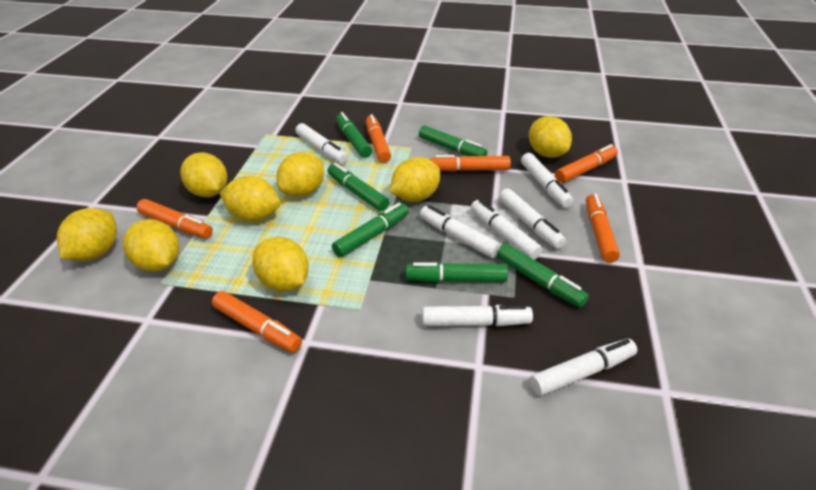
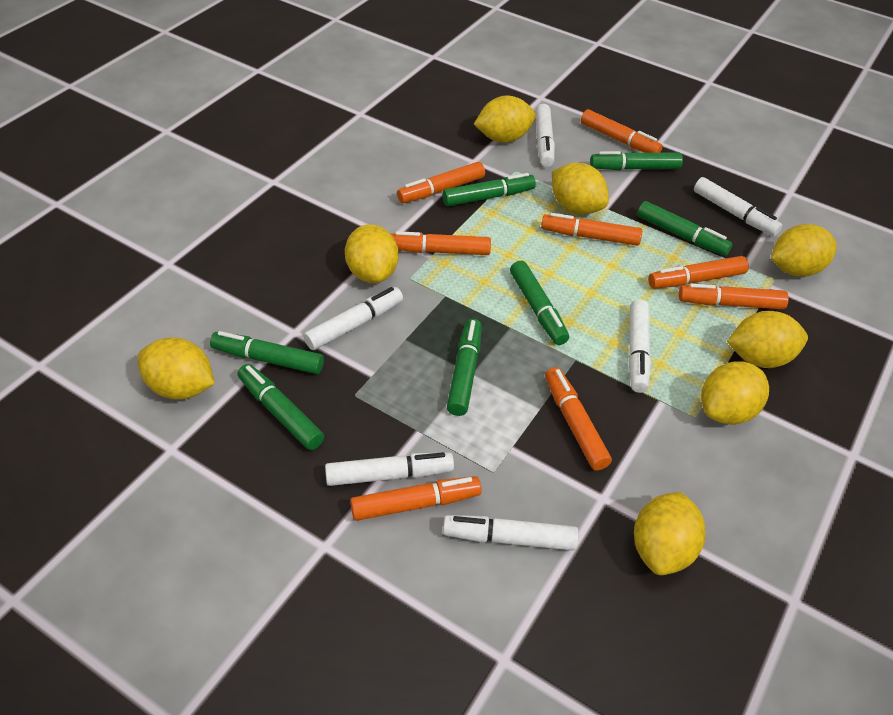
green marker: 6 -> 7
orange marker: 6 -> 8
white marker: 7 -> 6

